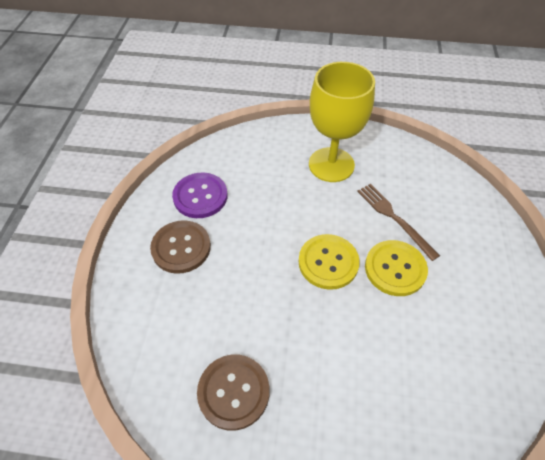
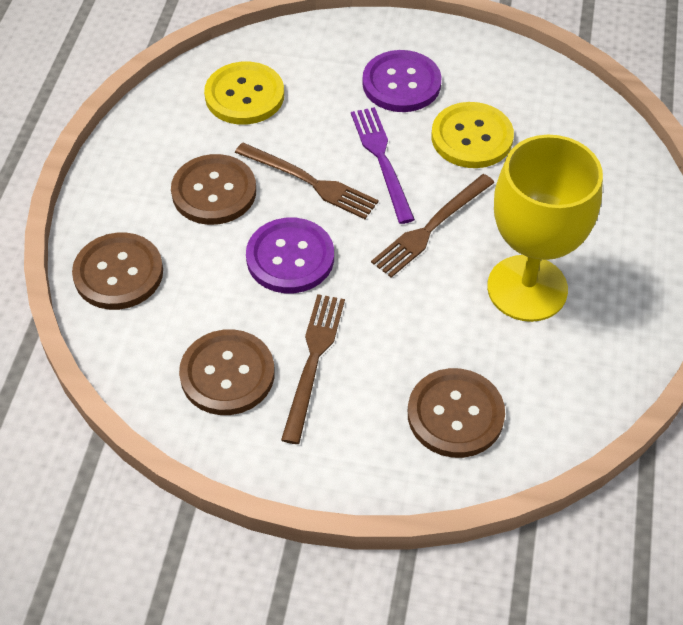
brown button: 2 -> 4
brown fork: 1 -> 3
purple button: 1 -> 2
purple fork: 0 -> 1

